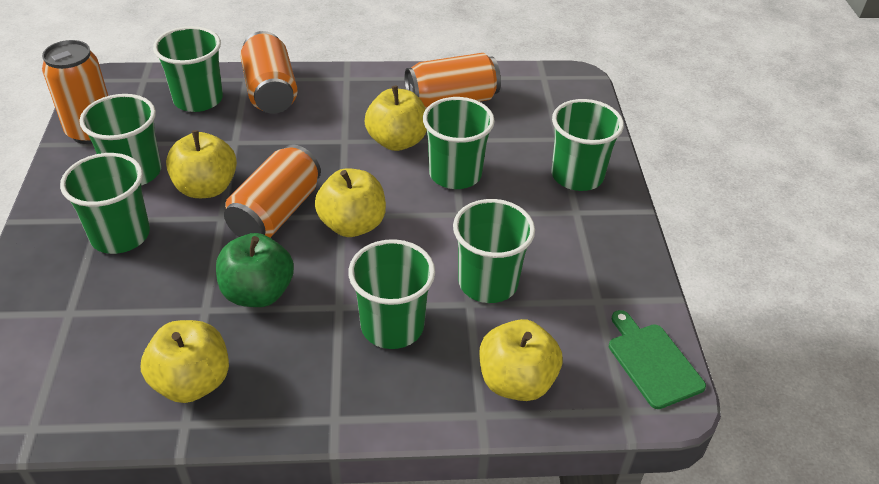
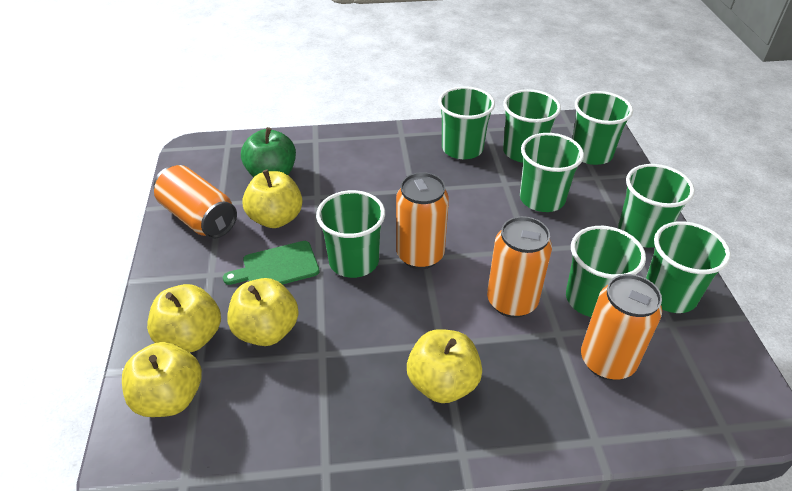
green cup: 7 -> 8

